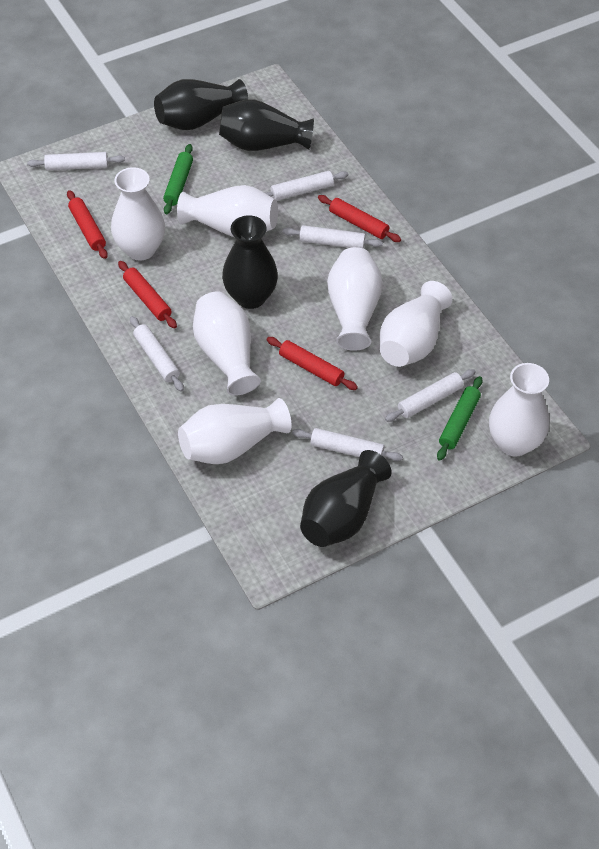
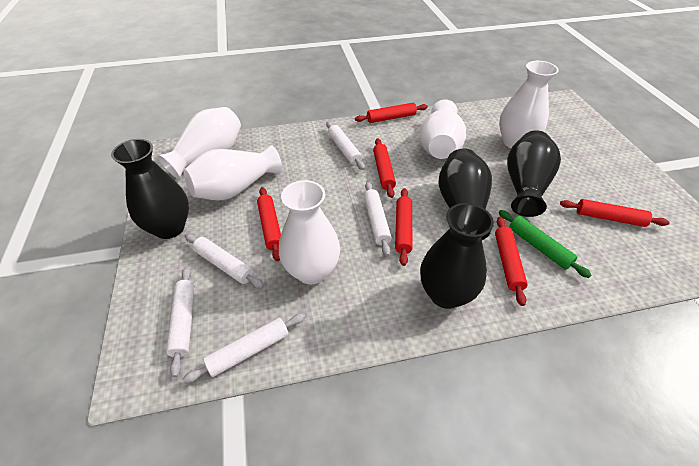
green rolling pin: 2 -> 1
red rolling pin: 4 -> 6
white rolling pin: 6 -> 5
white vase: 7 -> 5

